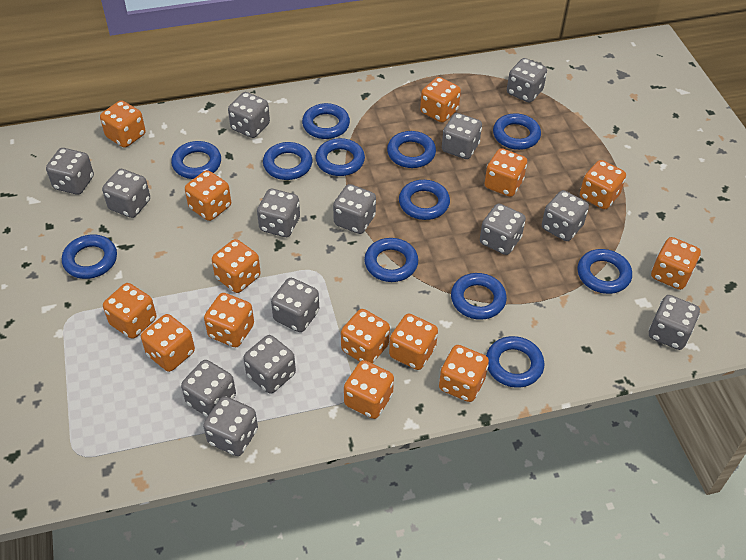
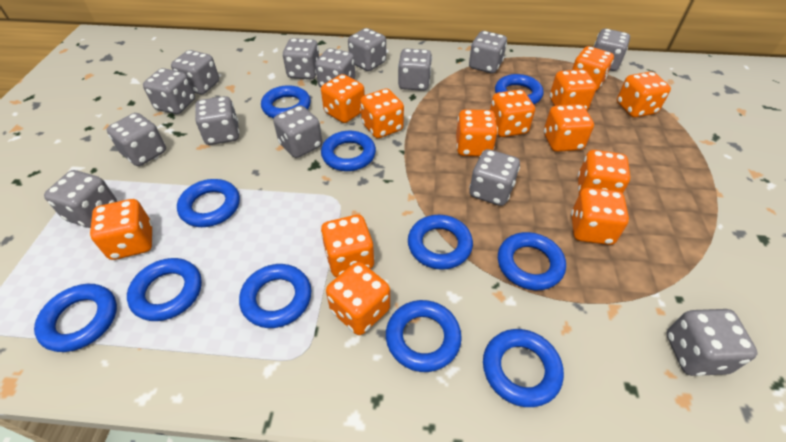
blue ring: 12 -> 11
orange dice: 14 -> 13

